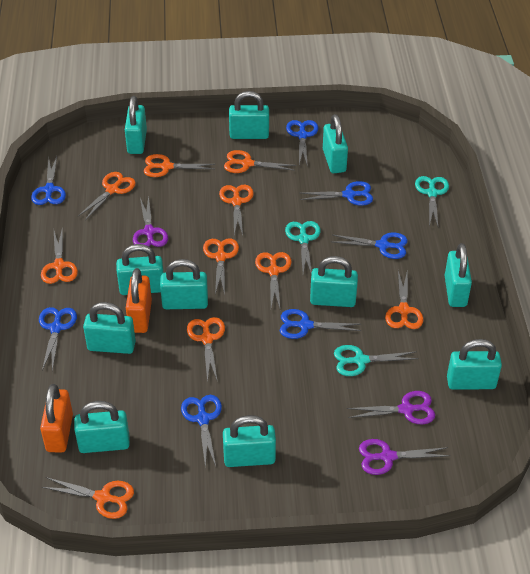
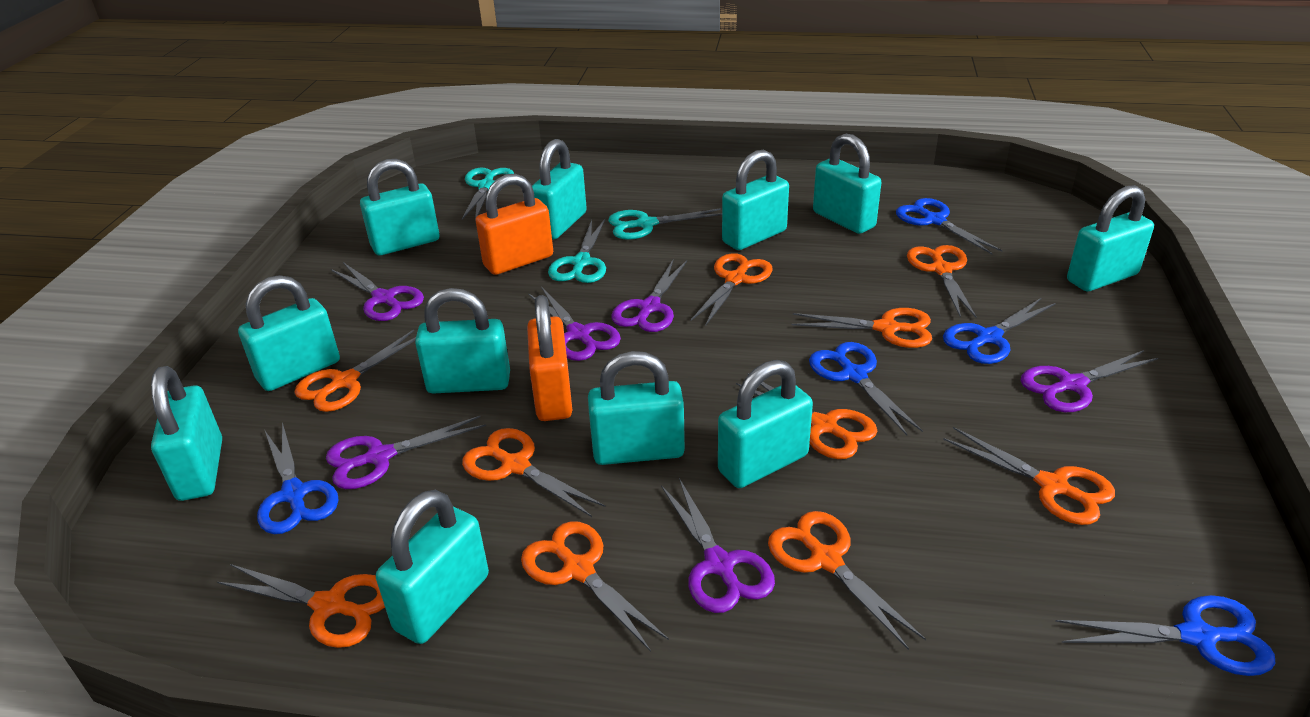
blue scissors: 7 -> 5
purple scissors: 3 -> 6

